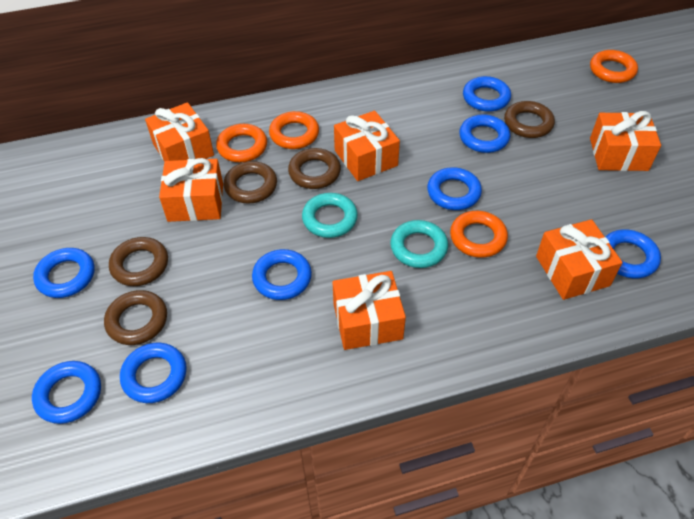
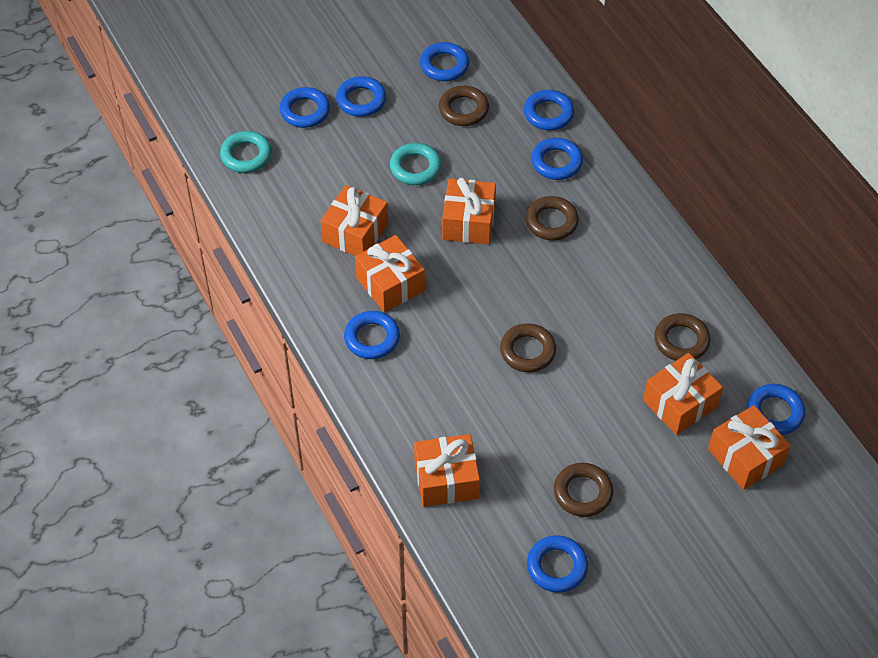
orange ring: 4 -> 0

